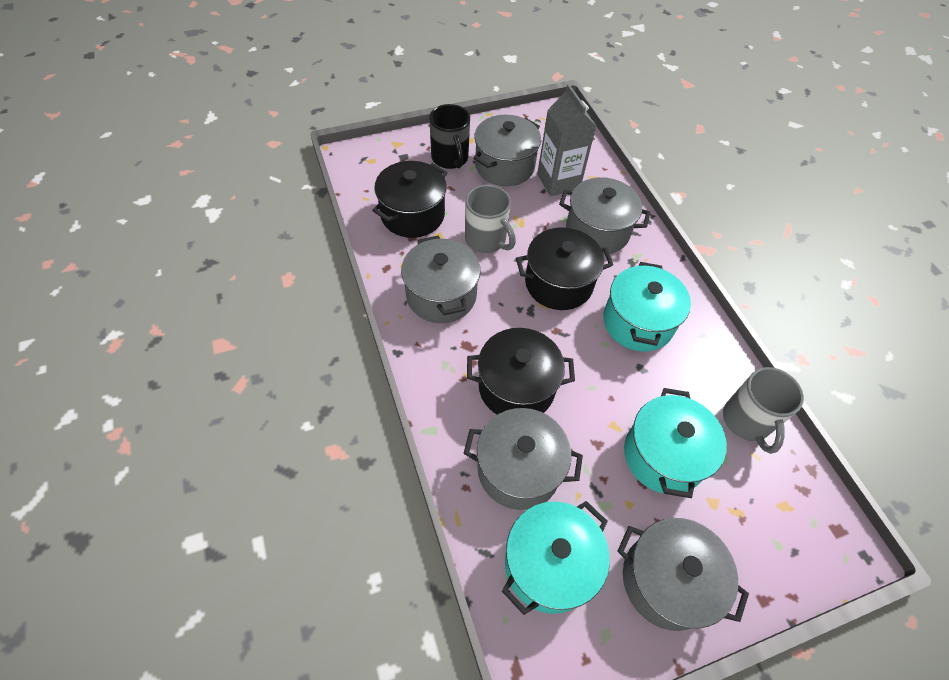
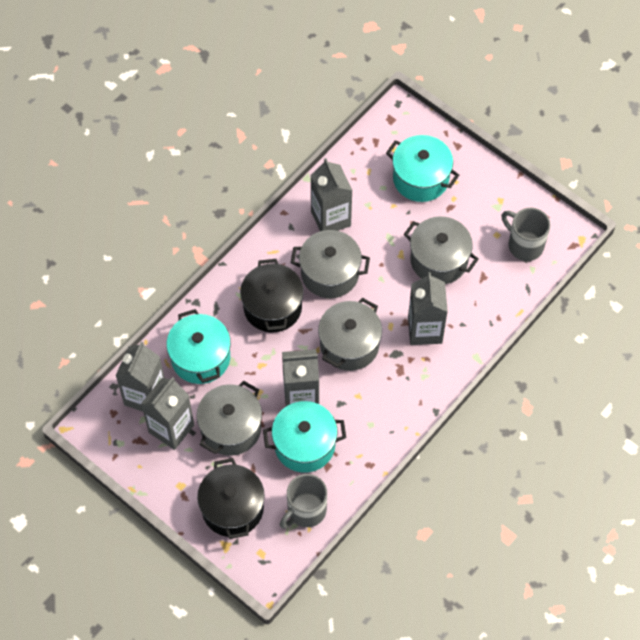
black mug: 1 -> 0
black pot: 3 -> 2
grey carton: 1 -> 5
grey pot: 5 -> 4

